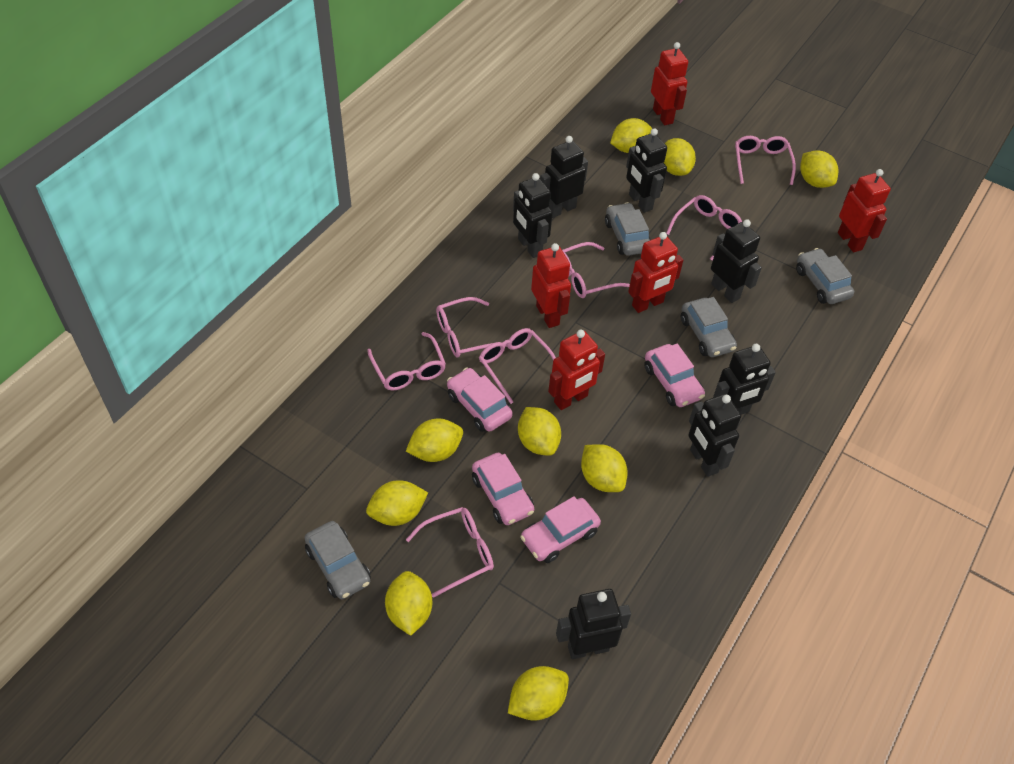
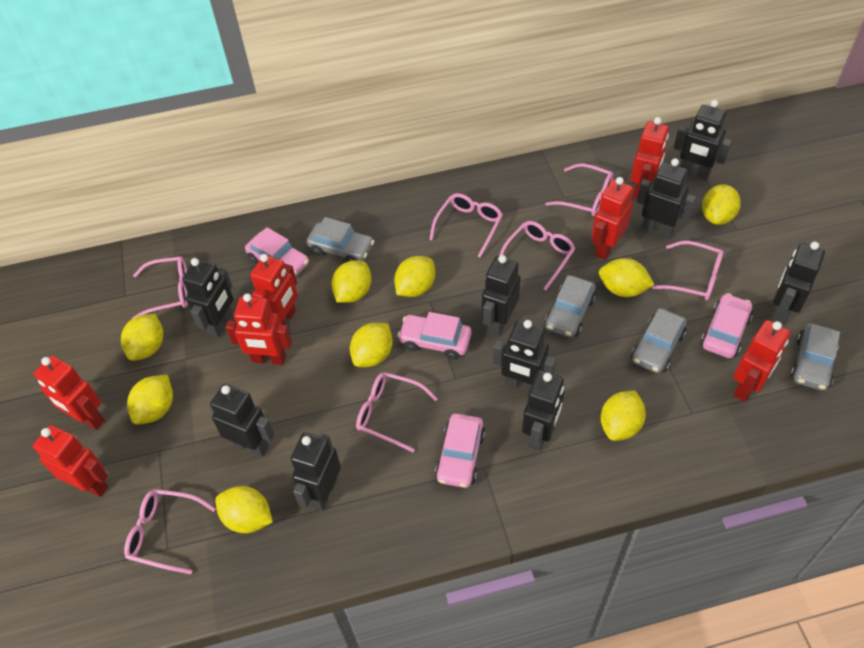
black robot: 7 -> 9
red robot: 5 -> 7

